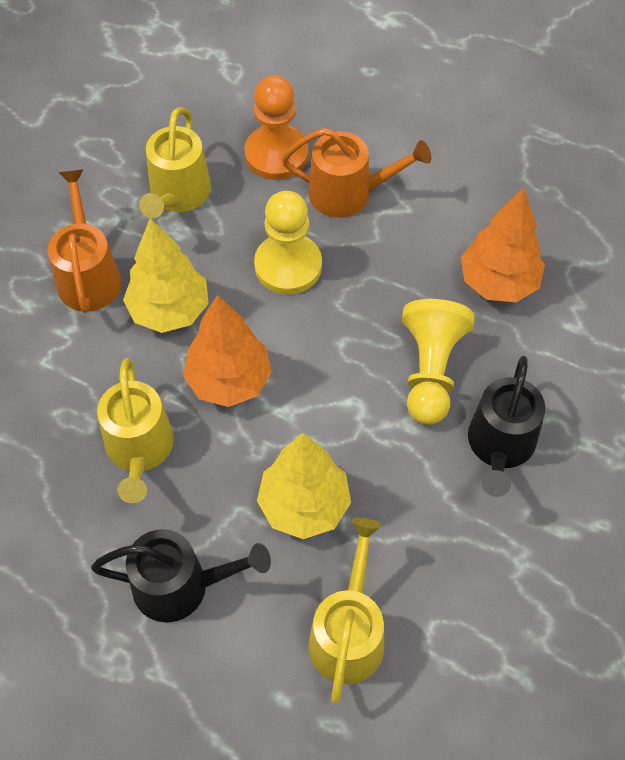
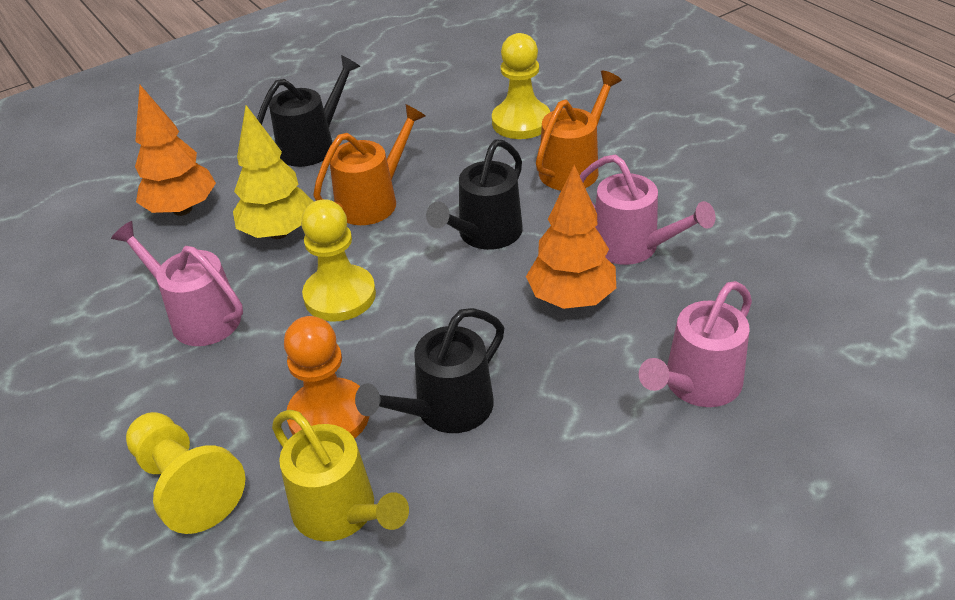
black watering can: 2 -> 3
pink watering can: 0 -> 3
yellow pawn: 2 -> 3
yellow tree: 2 -> 1
yellow watering can: 3 -> 1

